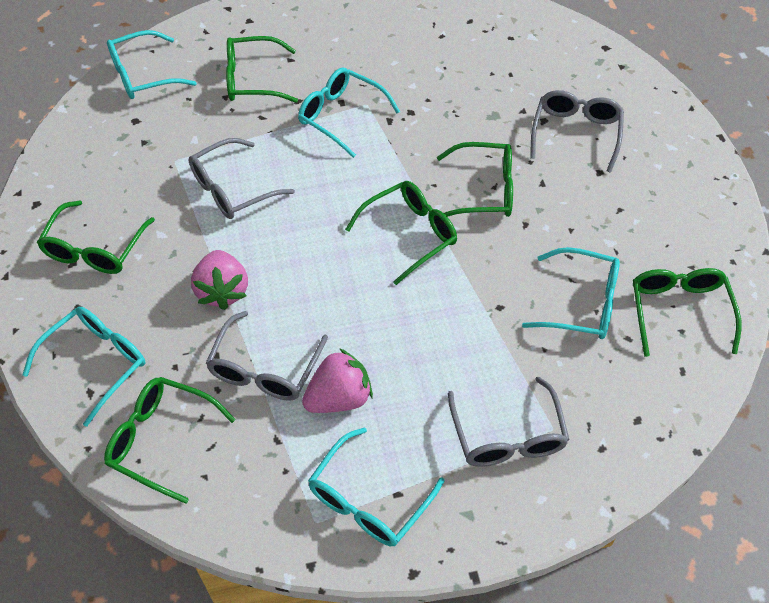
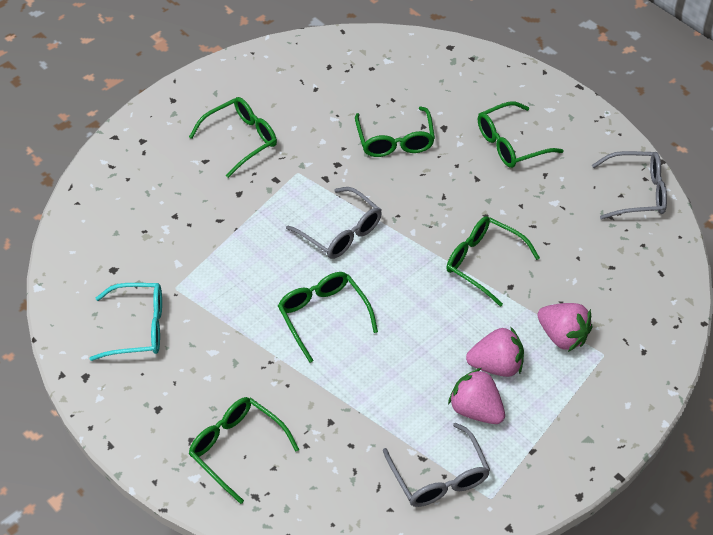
grey glasses: 4 -> 3
pink strawberry: 2 -> 3
turquoise glasses: 5 -> 1

